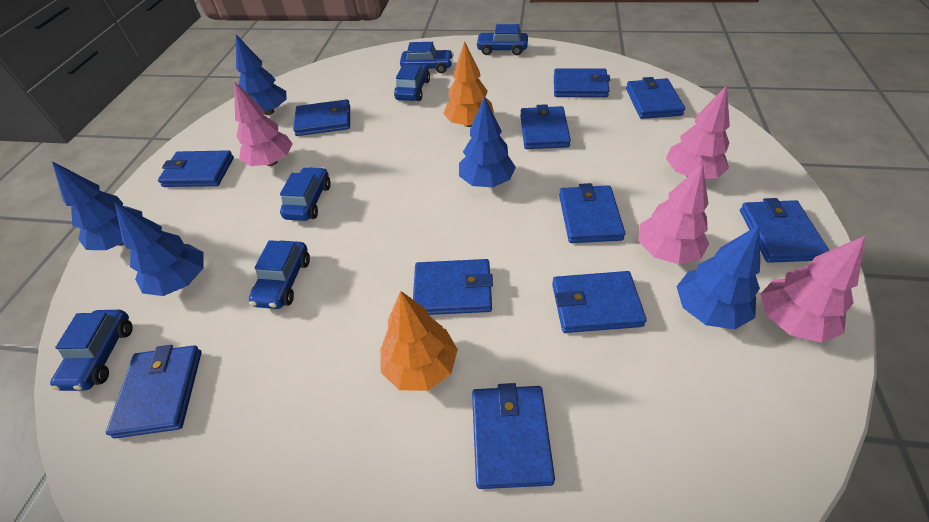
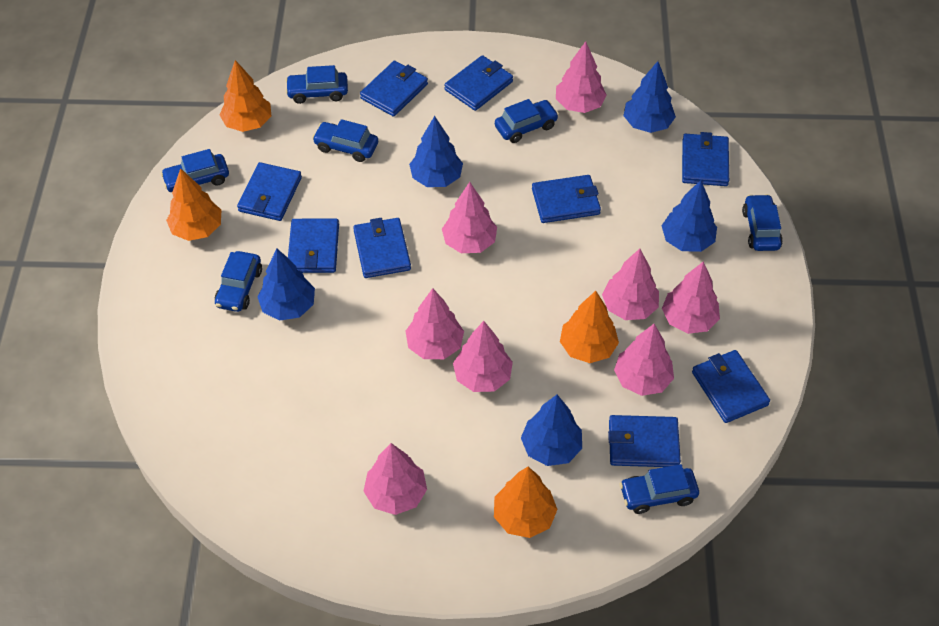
blue car: 6 -> 7
blue wallet: 11 -> 9
orange tree: 2 -> 4
pink tree: 4 -> 8

